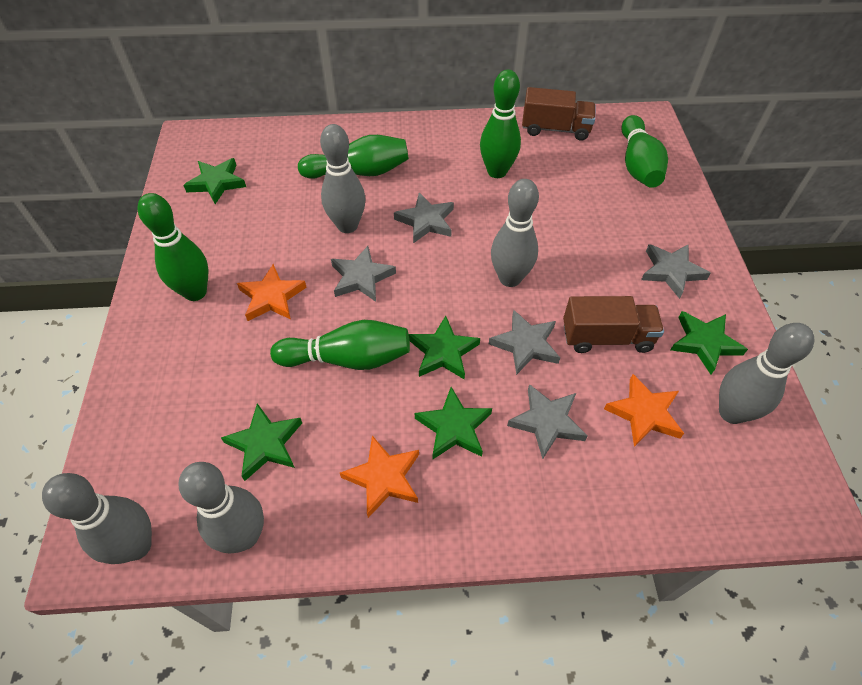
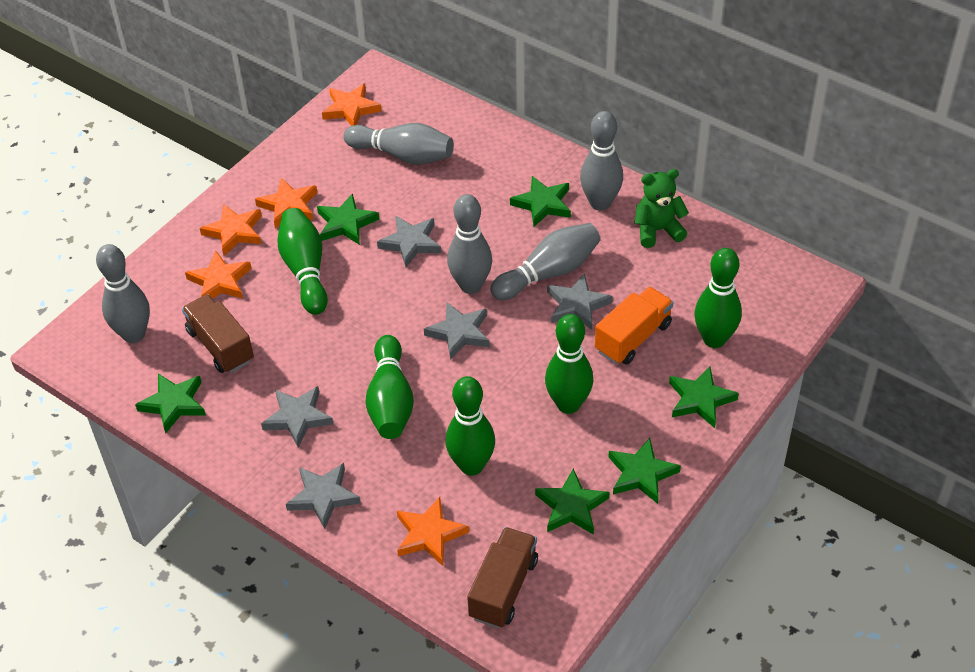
green star: 5 -> 6
green teddy bear: 0 -> 1
orange star: 3 -> 5
orange truck: 0 -> 1

